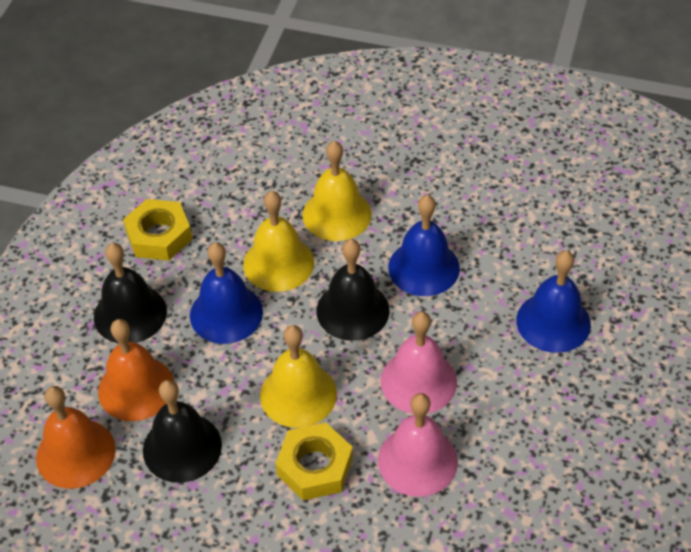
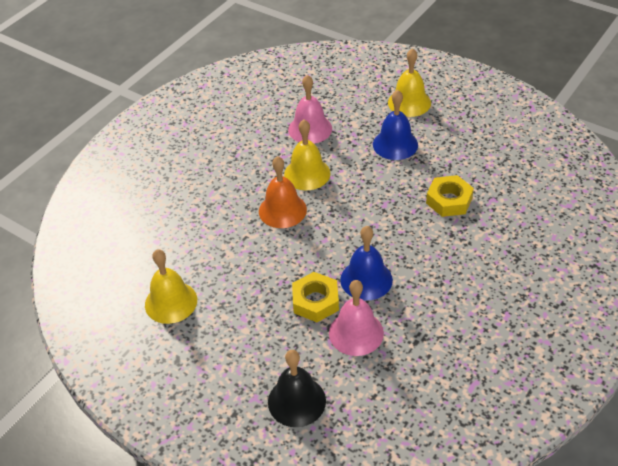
black bell: 3 -> 1
blue bell: 3 -> 2
orange bell: 2 -> 1

